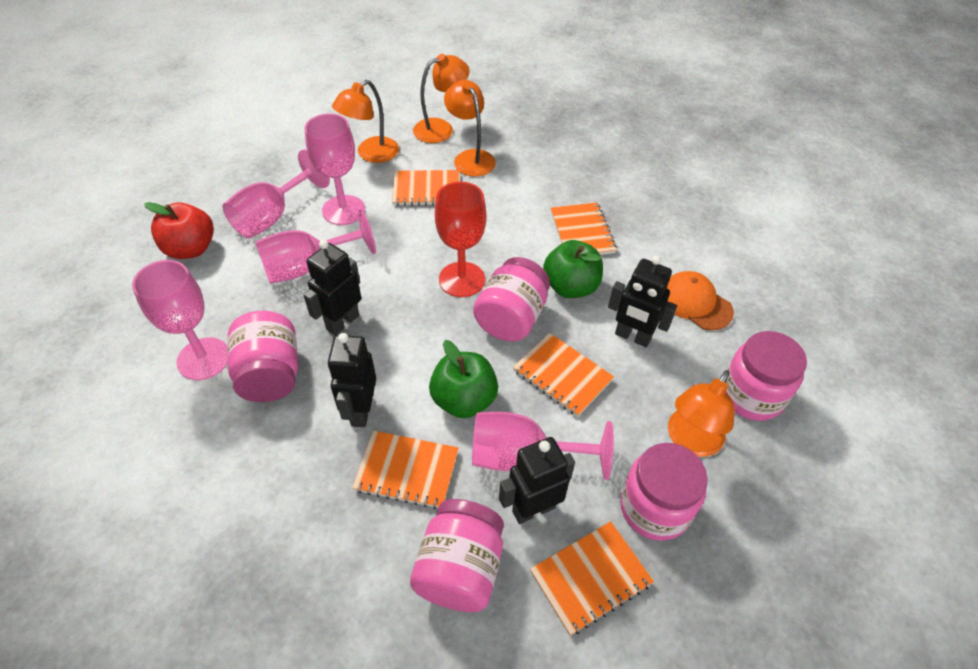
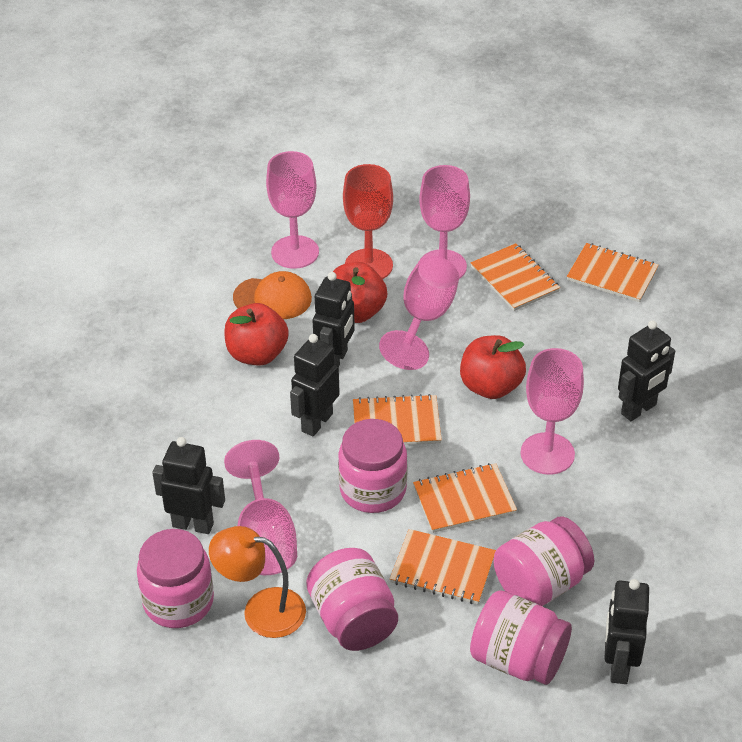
black robot: 4 -> 5
green apple: 2 -> 0
orange lamp: 4 -> 1
red apple: 1 -> 3

